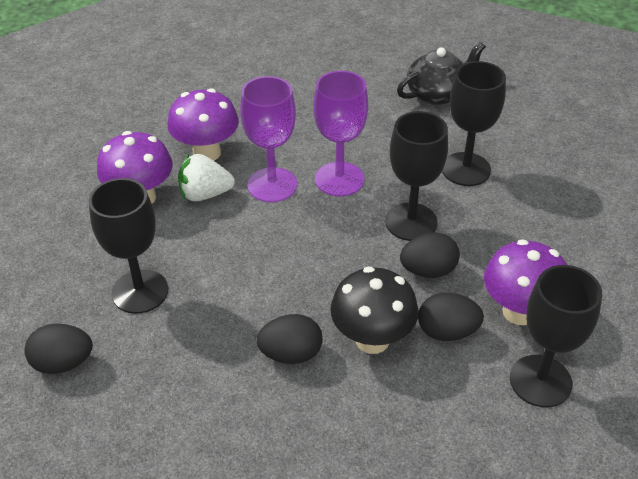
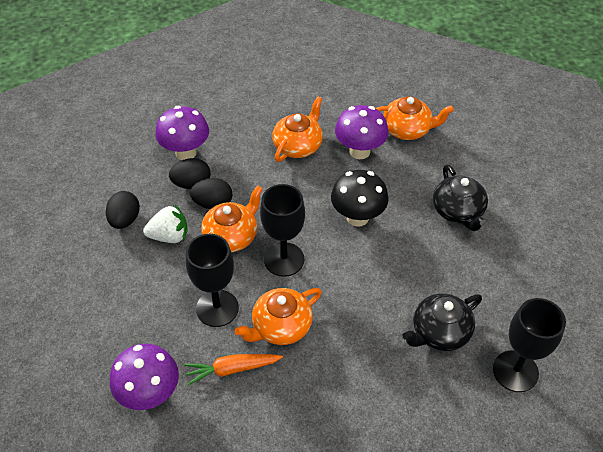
black egg: 4 -> 3
black goblet: 4 -> 3
black teapot: 1 -> 2
orange carrot: 0 -> 1
orange teapot: 0 -> 4
purple goblet: 2 -> 0

